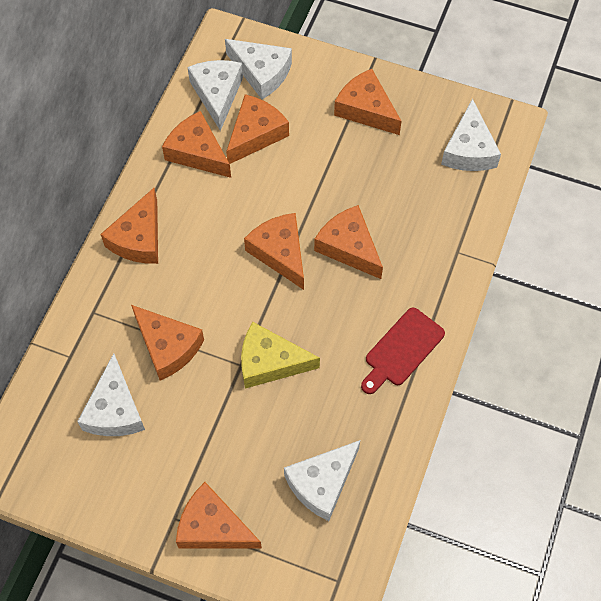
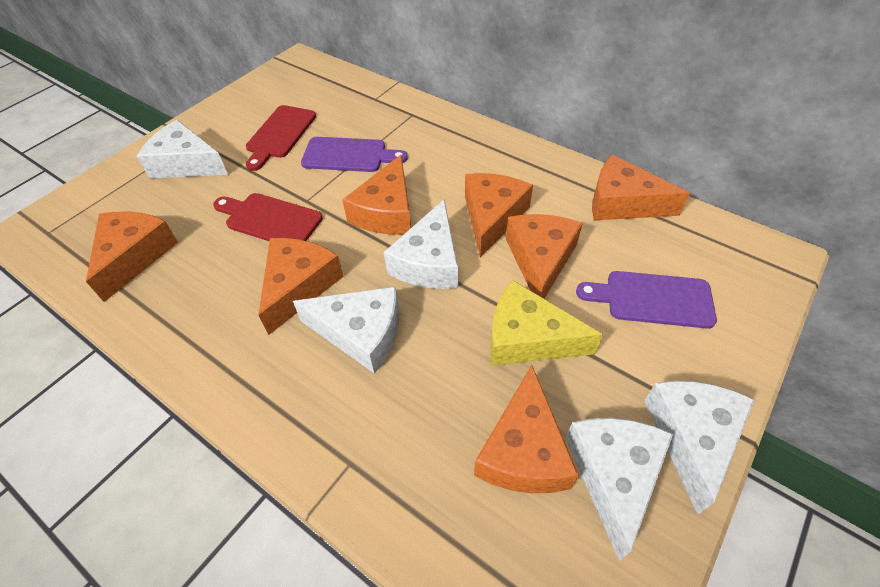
orange cheese: 8 -> 7
purple cutting board: 0 -> 2
red cutting board: 1 -> 2

